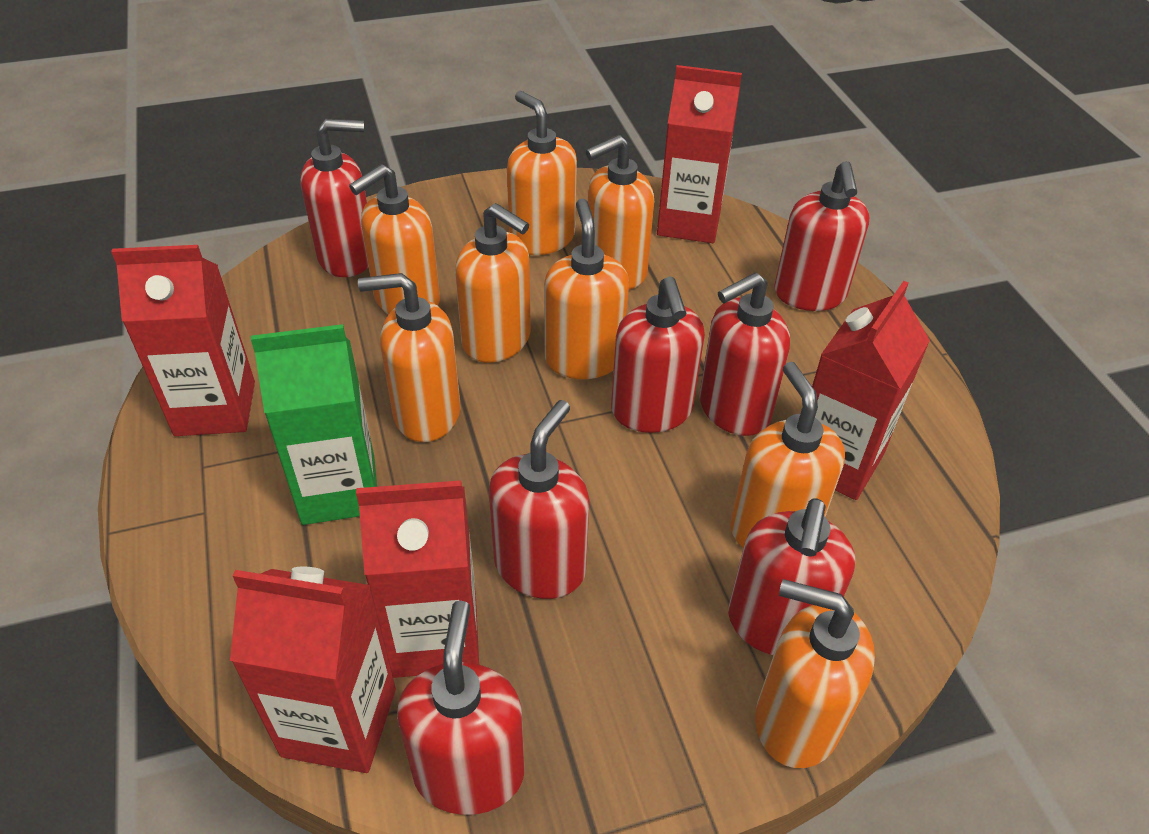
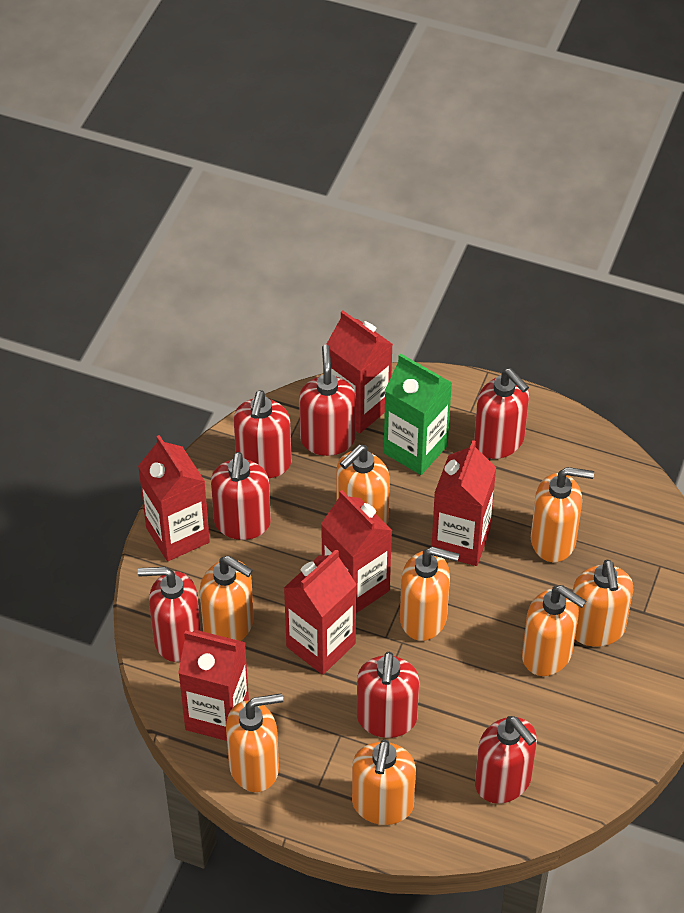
red carton: 5 -> 6

